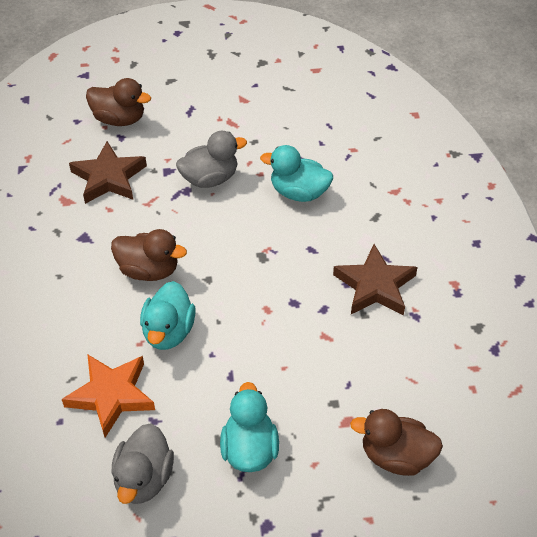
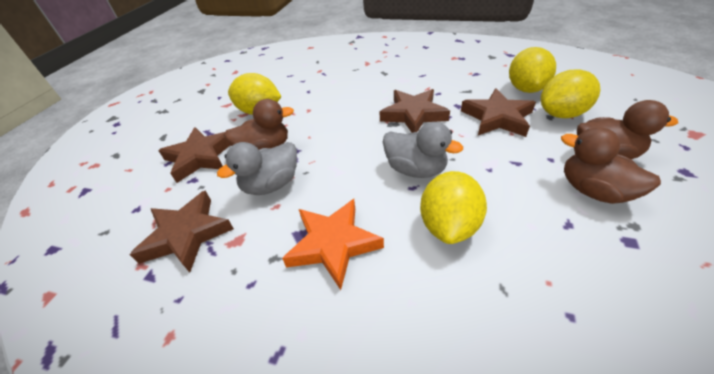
brown star: 2 -> 4
turquoise duck: 3 -> 0
yellow lemon: 0 -> 4

